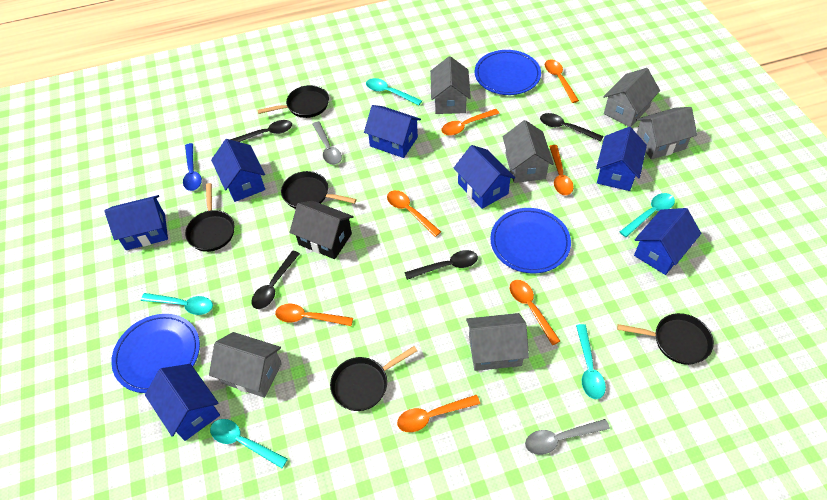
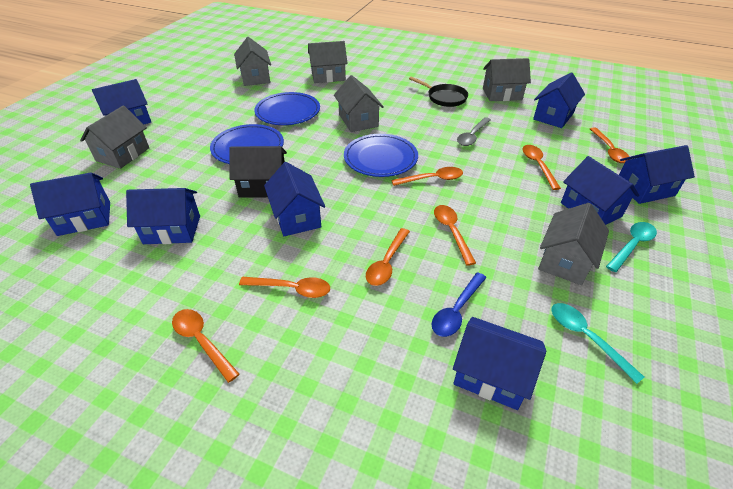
black pan: 5 -> 1
black spoon: 4 -> 0
blue house: 7 -> 8
grey spoon: 2 -> 1
turquoise spoon: 5 -> 2

